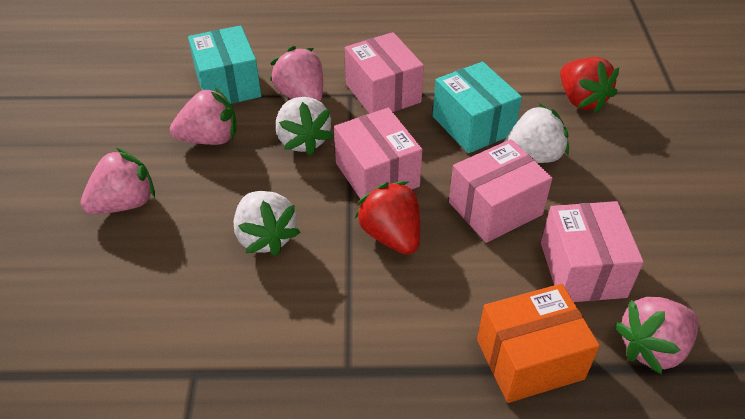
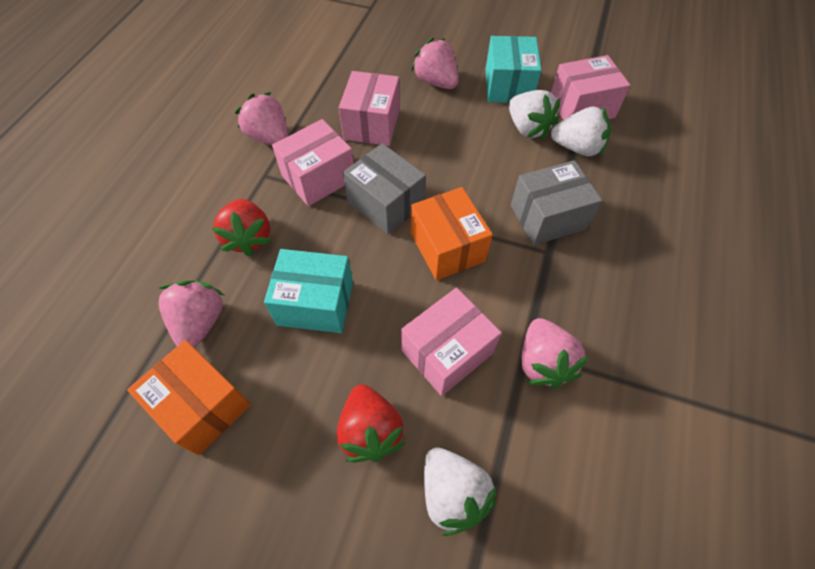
grey box: 0 -> 2
orange box: 1 -> 2

